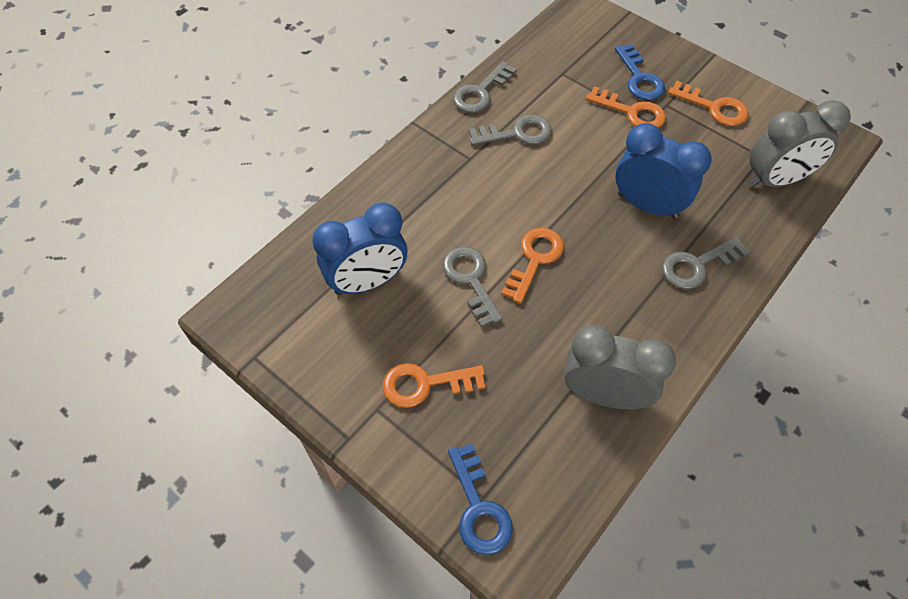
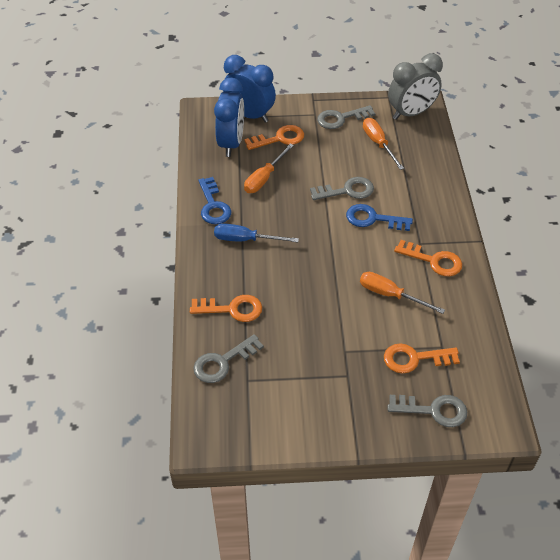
blue screwdriver: 0 -> 1
grey clock: 2 -> 1
orange screwdriver: 0 -> 3

